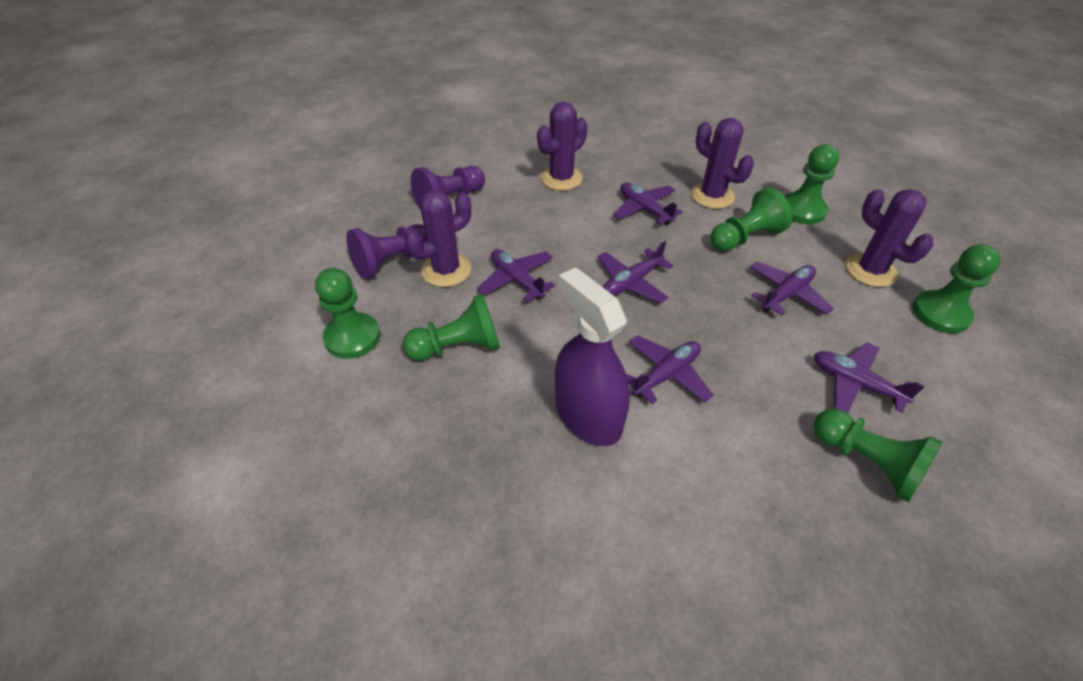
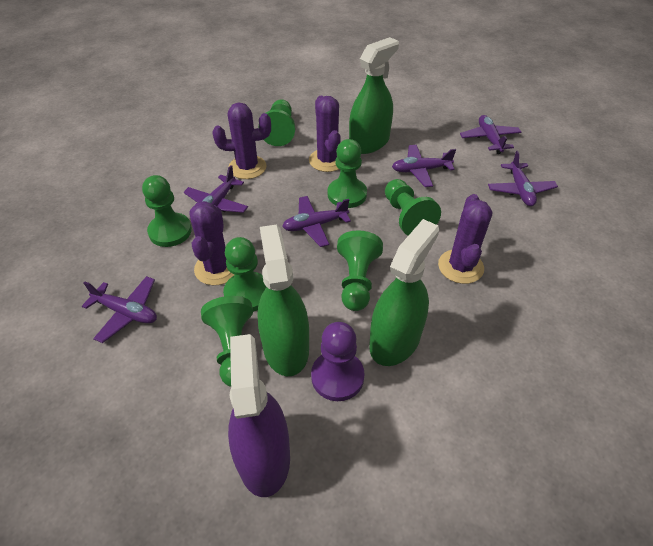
green pawn: 6 -> 7
green spray bottle: 0 -> 3
purple pawn: 2 -> 1

